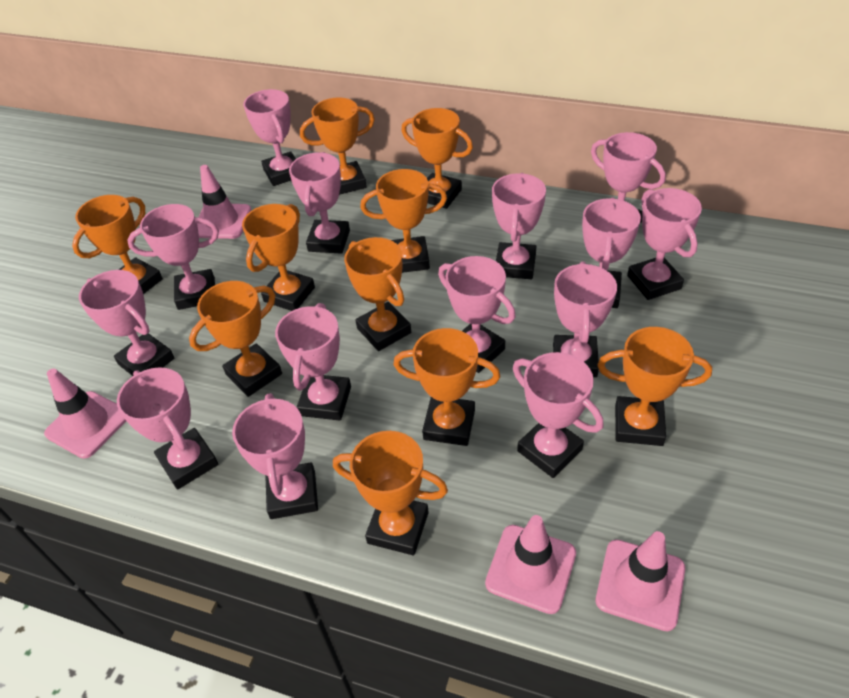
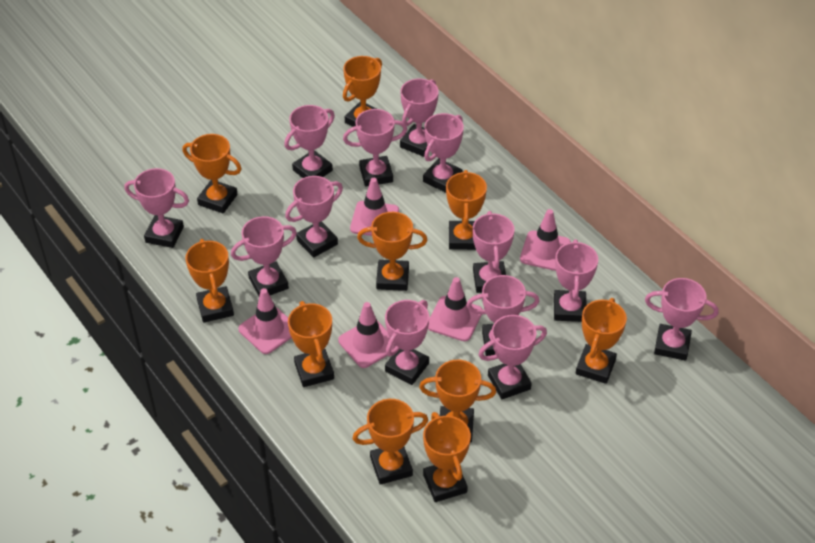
pink traffic cone: 4 -> 5
pink trophy: 14 -> 13

